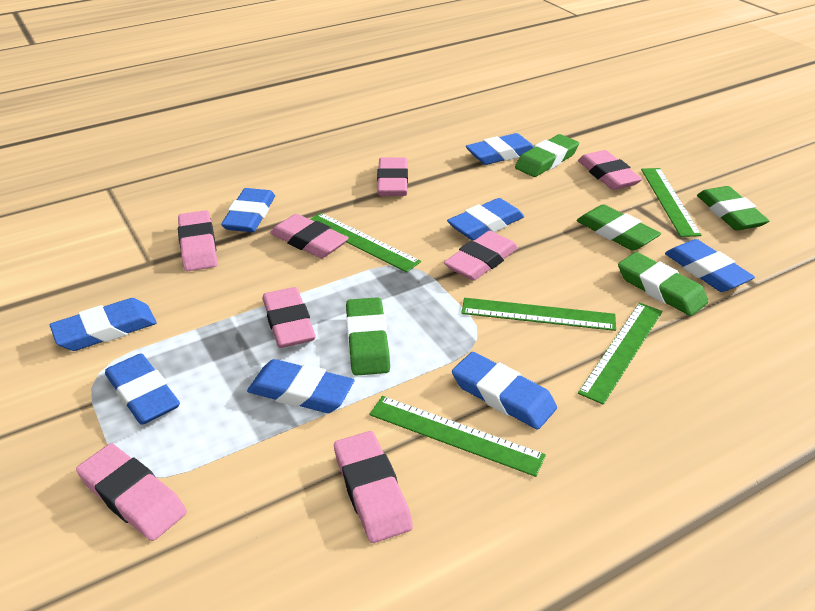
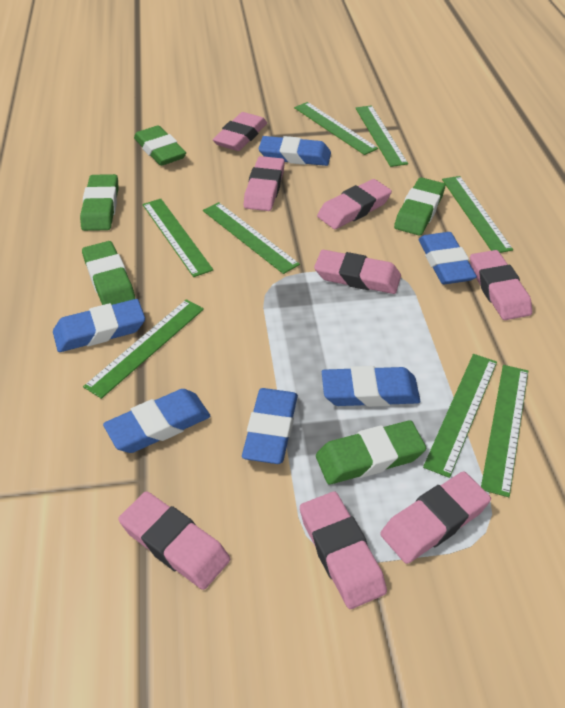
blue eraser: 8 -> 6
green ruler: 5 -> 8

